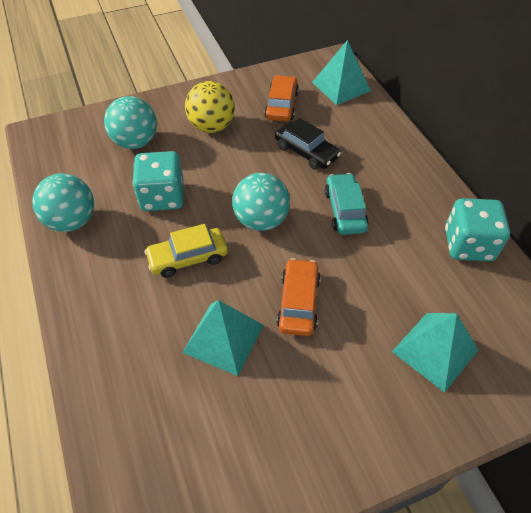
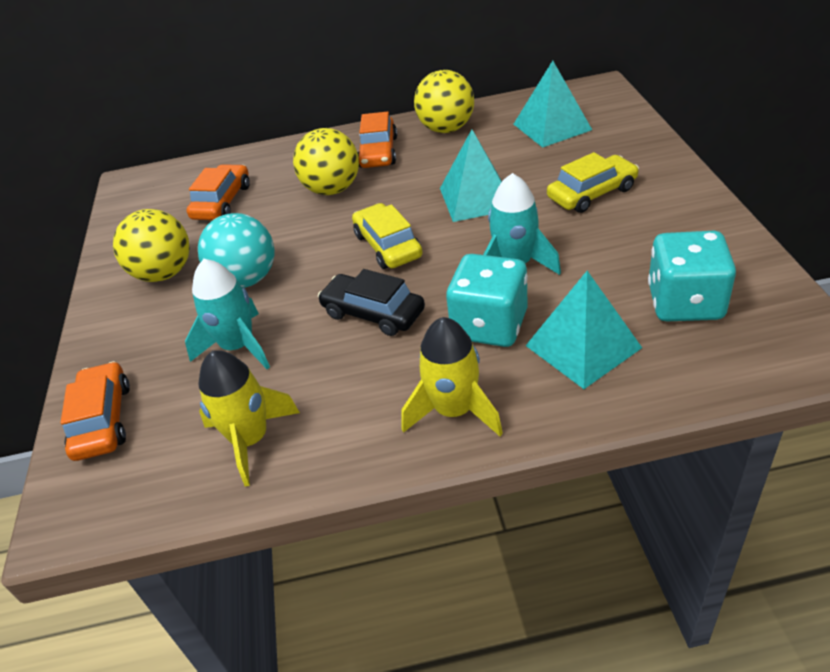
orange car: 2 -> 3
turquoise ball: 3 -> 1
turquoise car: 1 -> 0
turquoise rocket: 0 -> 2
yellow ball: 1 -> 3
yellow car: 1 -> 2
yellow rocket: 0 -> 2

